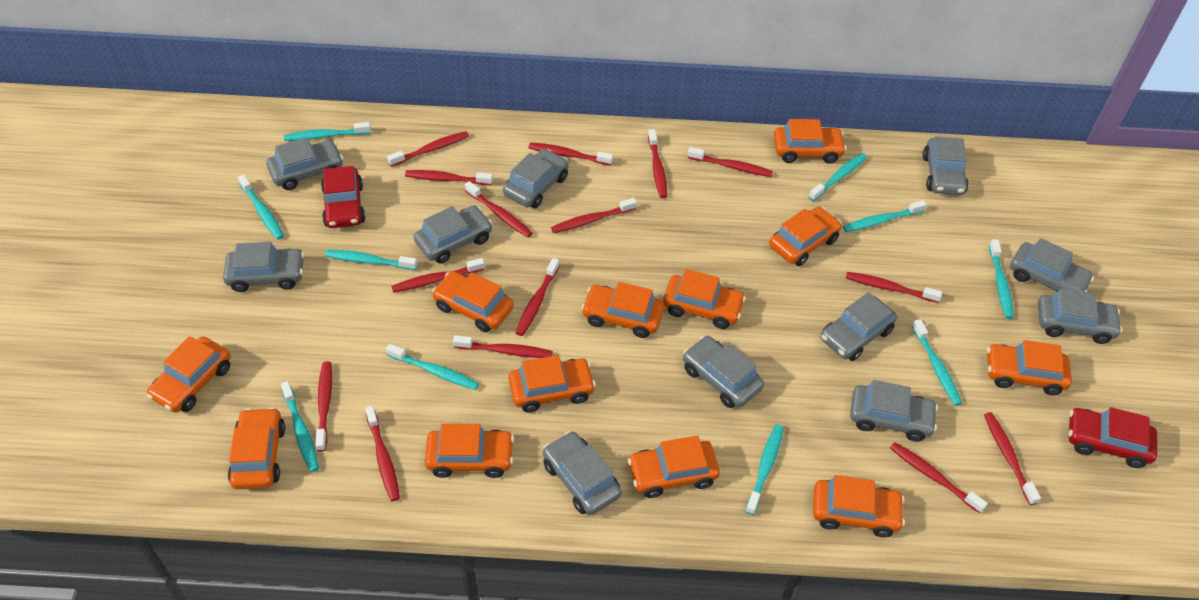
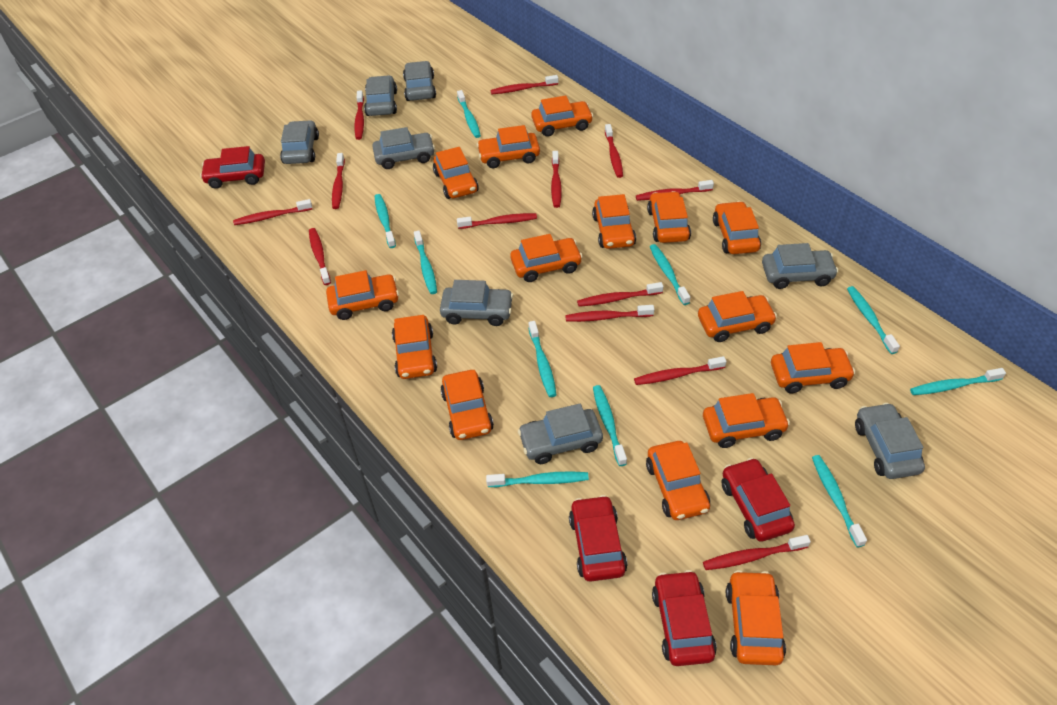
grey car: 11 -> 8
orange car: 12 -> 15
red car: 2 -> 4
red toothbrush: 15 -> 13

